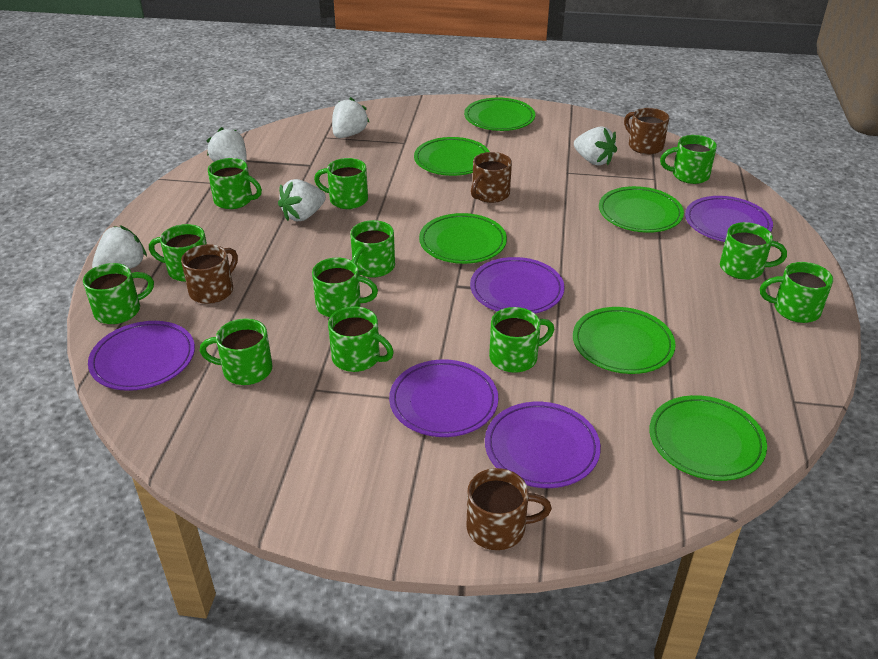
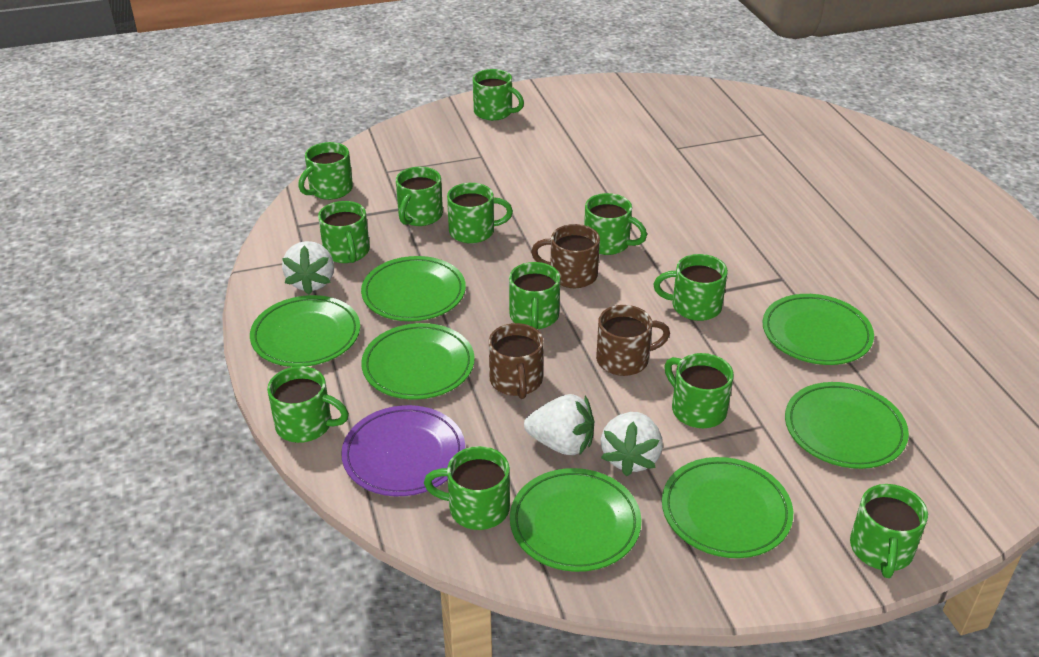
brown mug: 4 -> 3
green plate: 6 -> 7
purple plate: 5 -> 1
white strawberry: 5 -> 3

